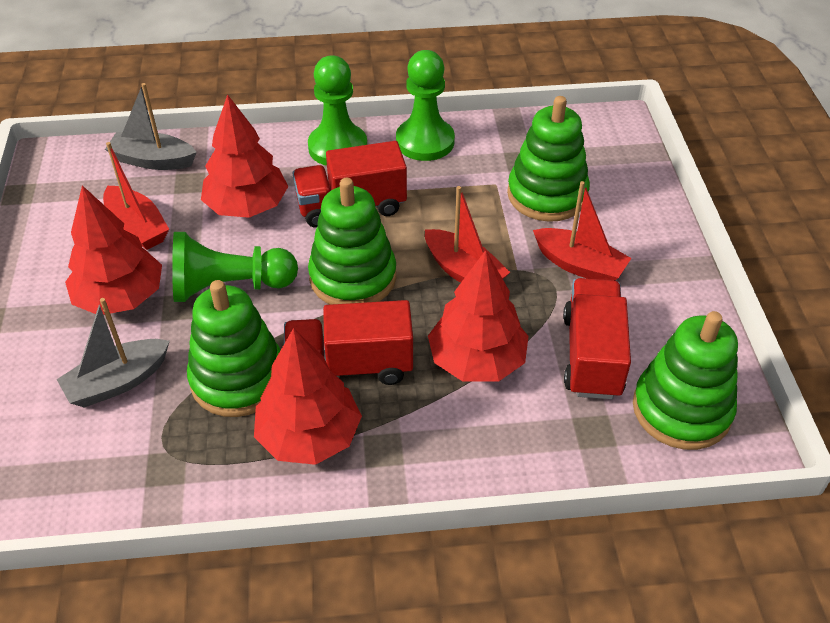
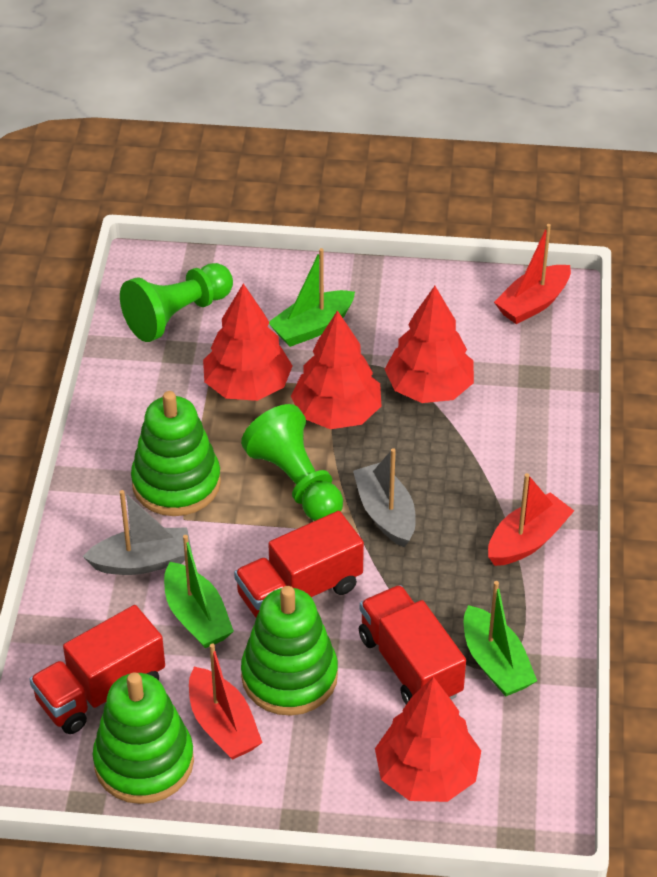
green boat: 0 -> 3
green pawn: 3 -> 2
green stacking toy: 4 -> 3

